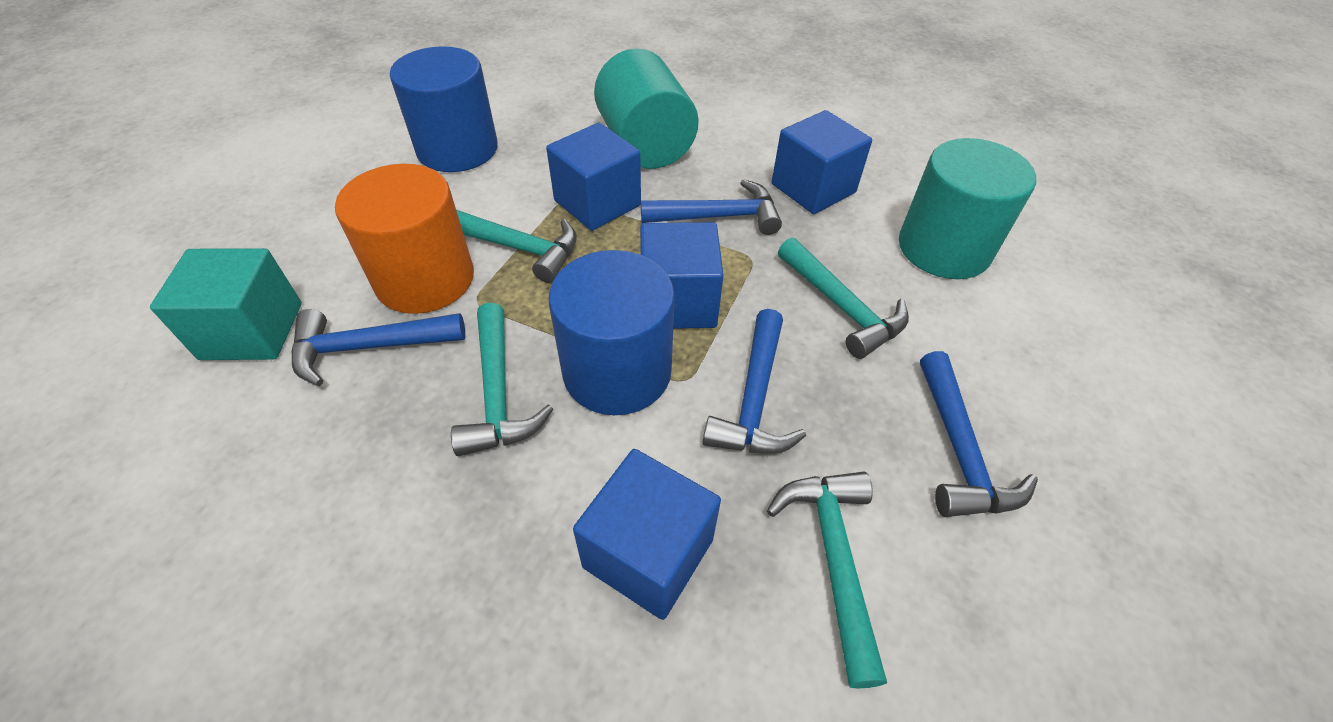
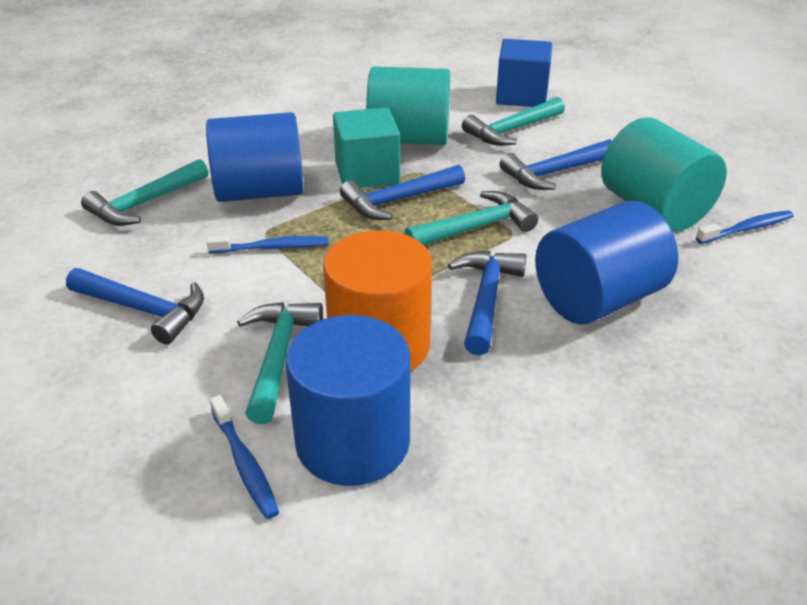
blue cube: 4 -> 1
blue cylinder: 2 -> 3
blue toothbrush: 0 -> 3

